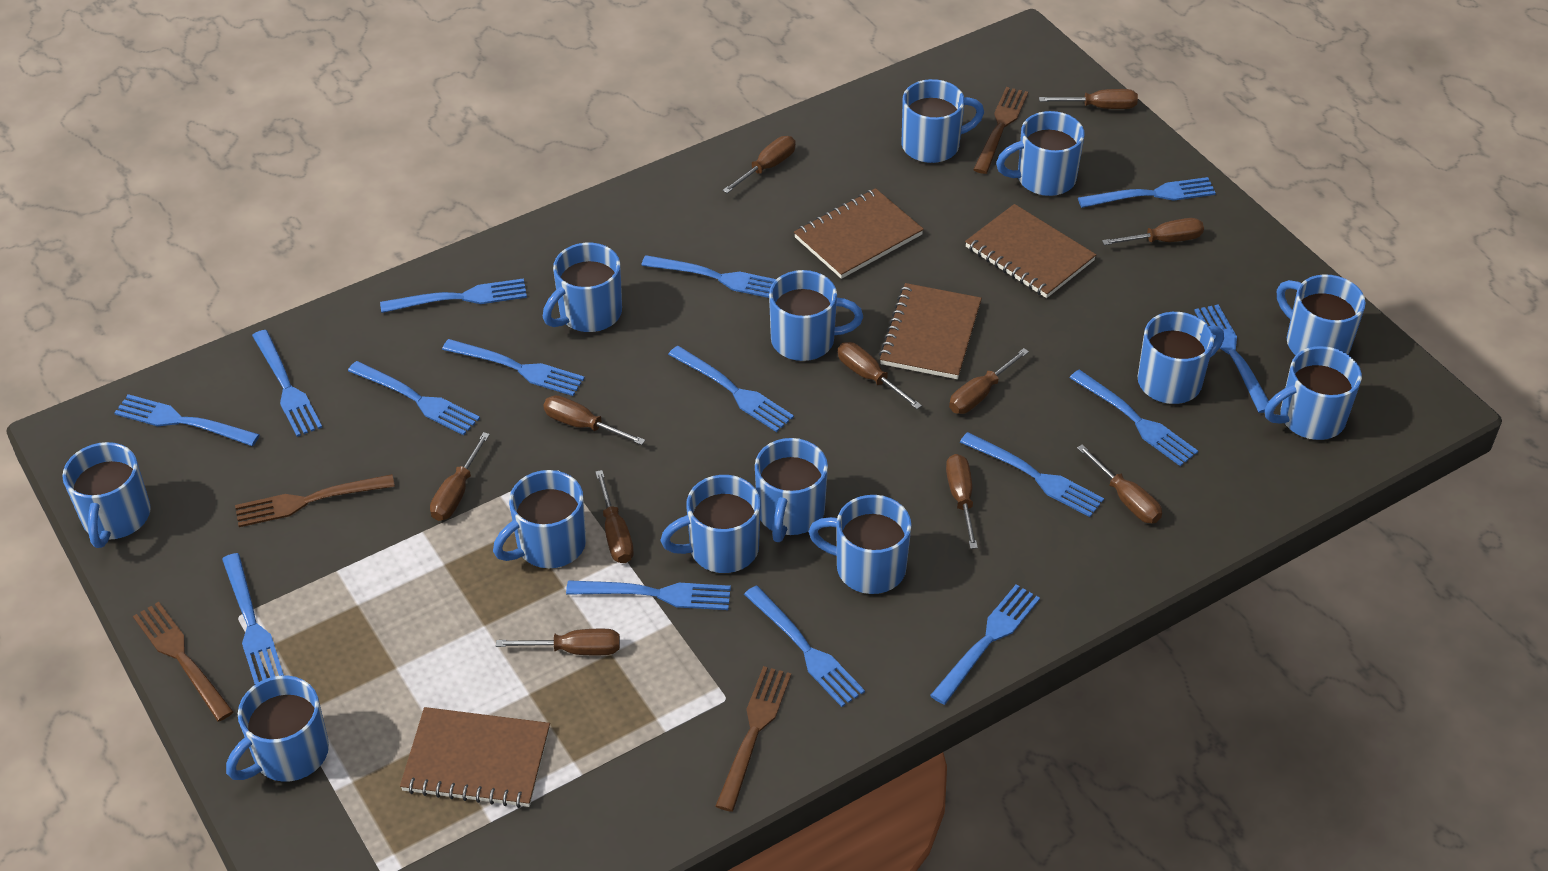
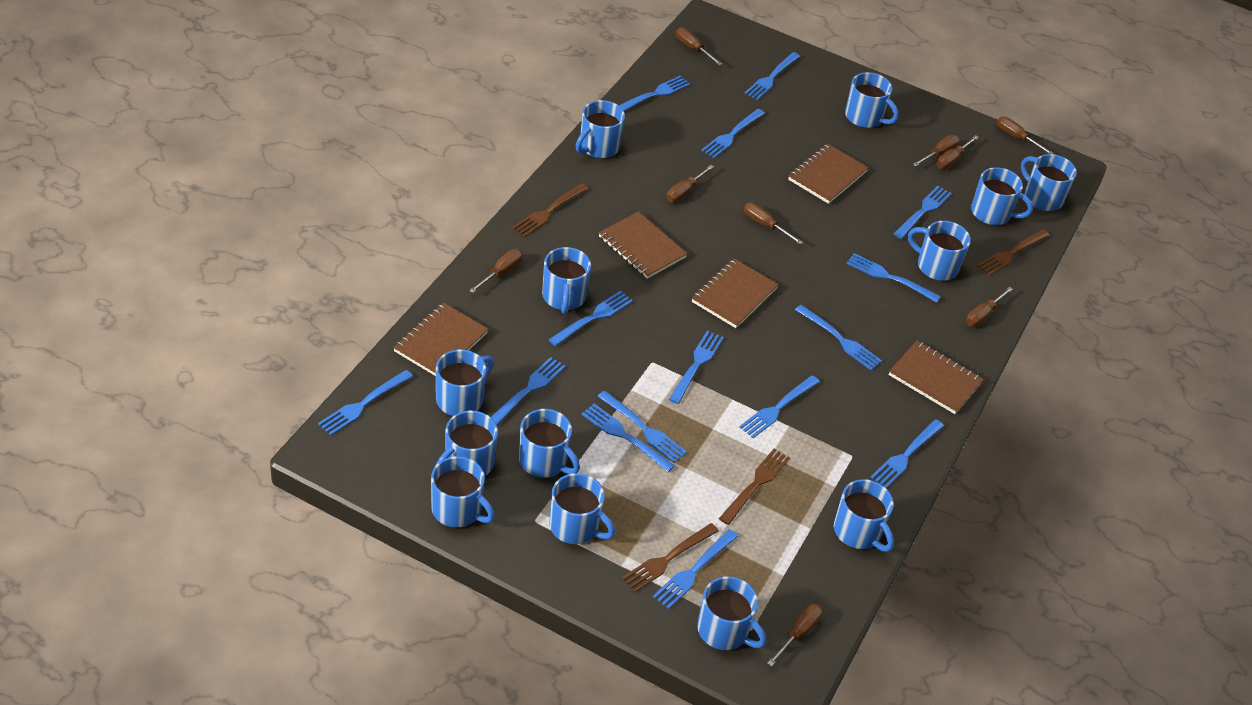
brown notebook: 4 -> 5
brown screwdriver: 11 -> 9

